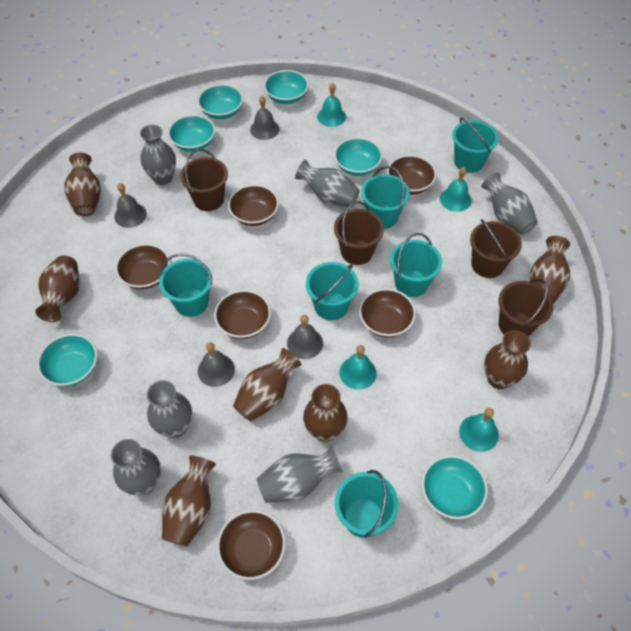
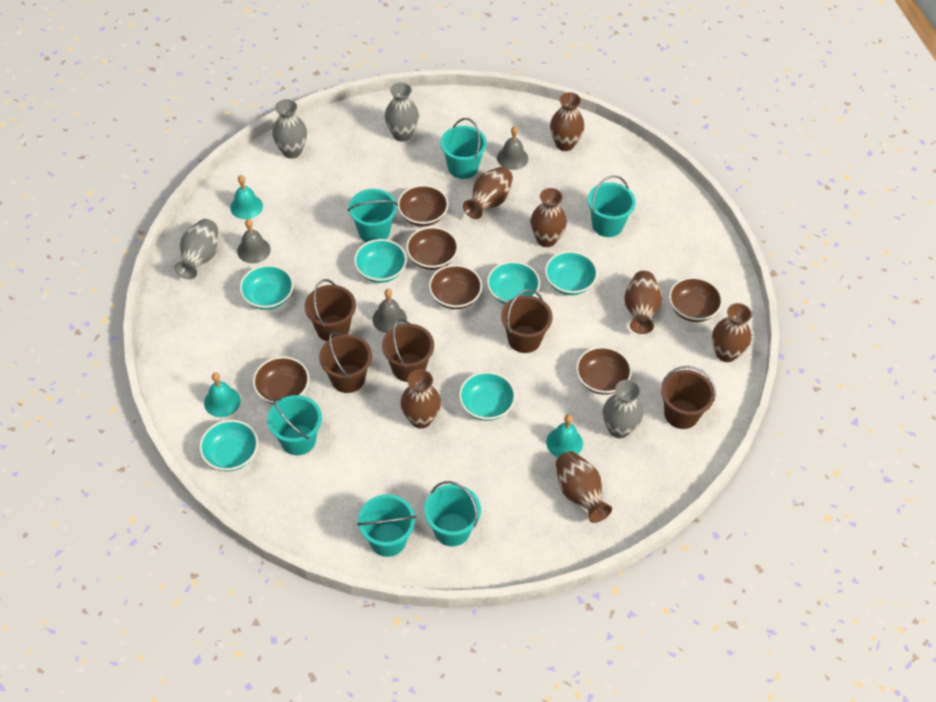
brown bucket: 4 -> 5
grey bell: 4 -> 3
grey vase: 6 -> 4
turquoise bell: 4 -> 3

